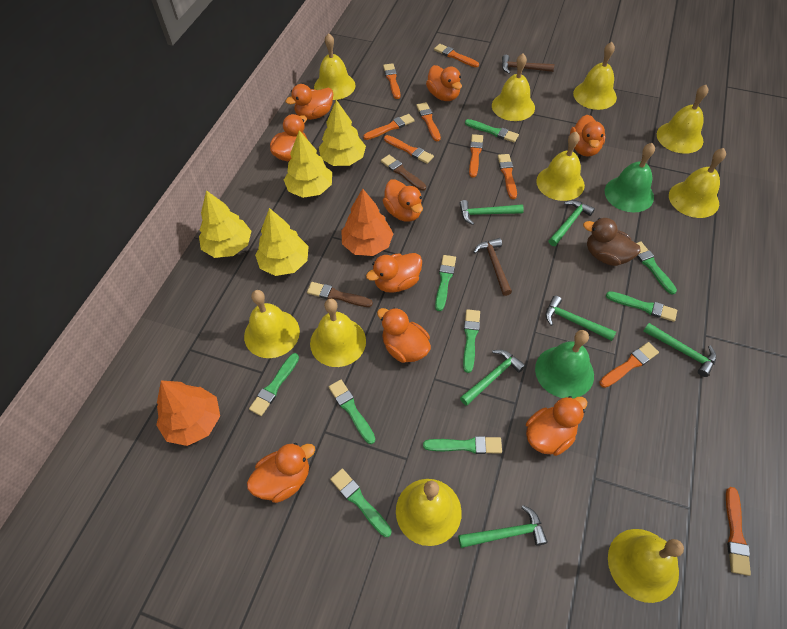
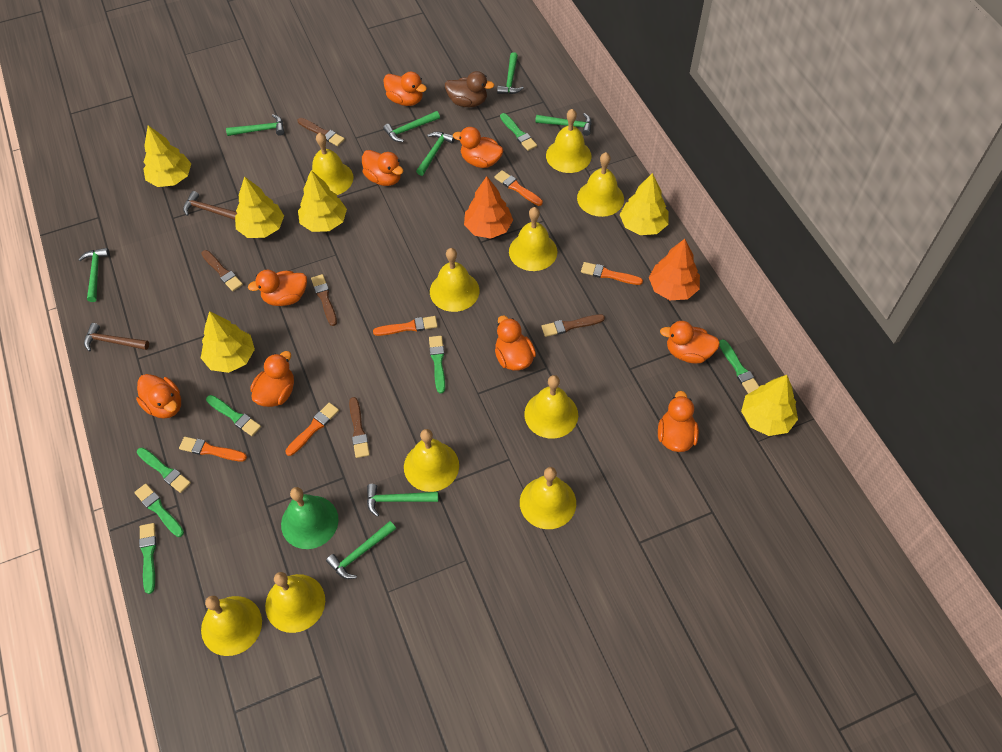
brown brush: 2 -> 5
green bell: 2 -> 1
green brush: 9 -> 7
green hammer: 6 -> 8
orange brush: 9 -> 5
yellow tree: 4 -> 6

